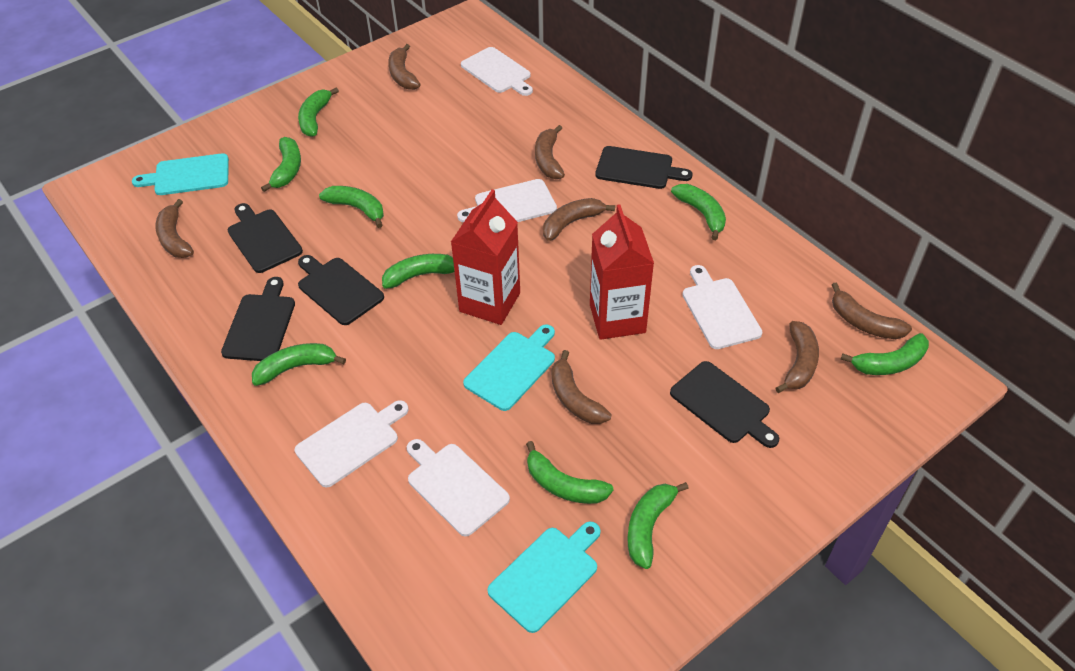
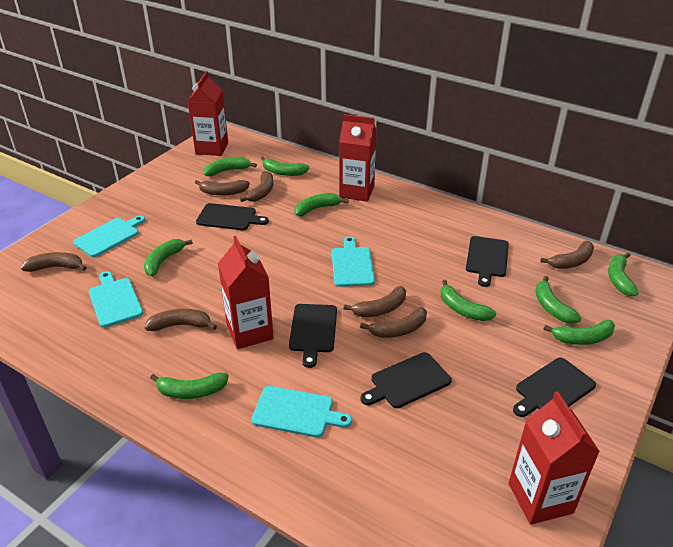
red carton: 2 -> 4
turquoise cutting board: 3 -> 4
white cutting board: 5 -> 0

